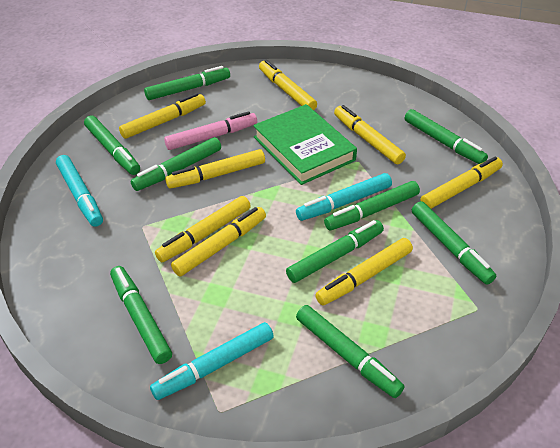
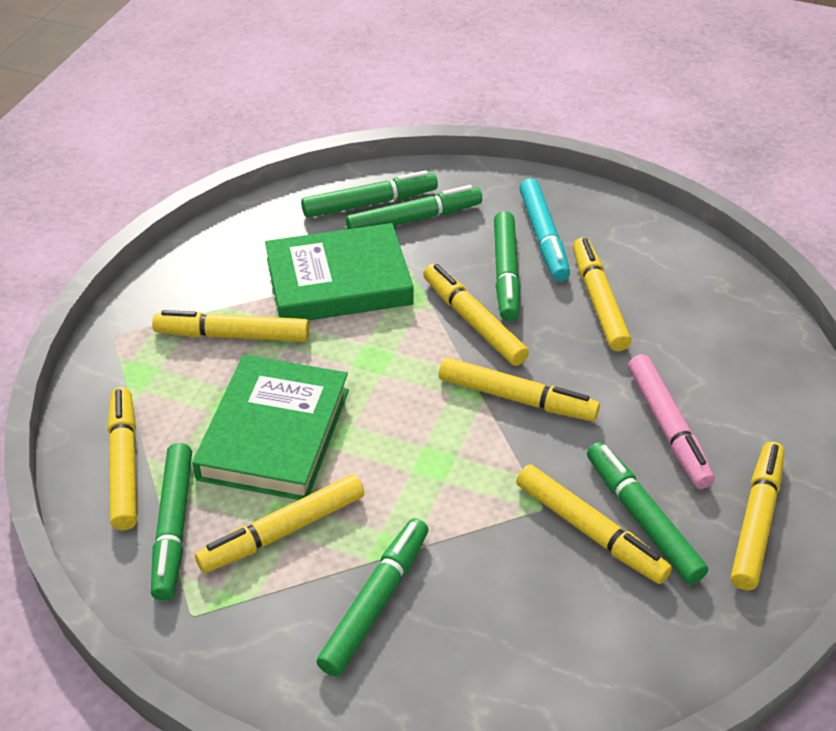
green book: 1 -> 2
green marker: 9 -> 6
turquoise marker: 3 -> 1

